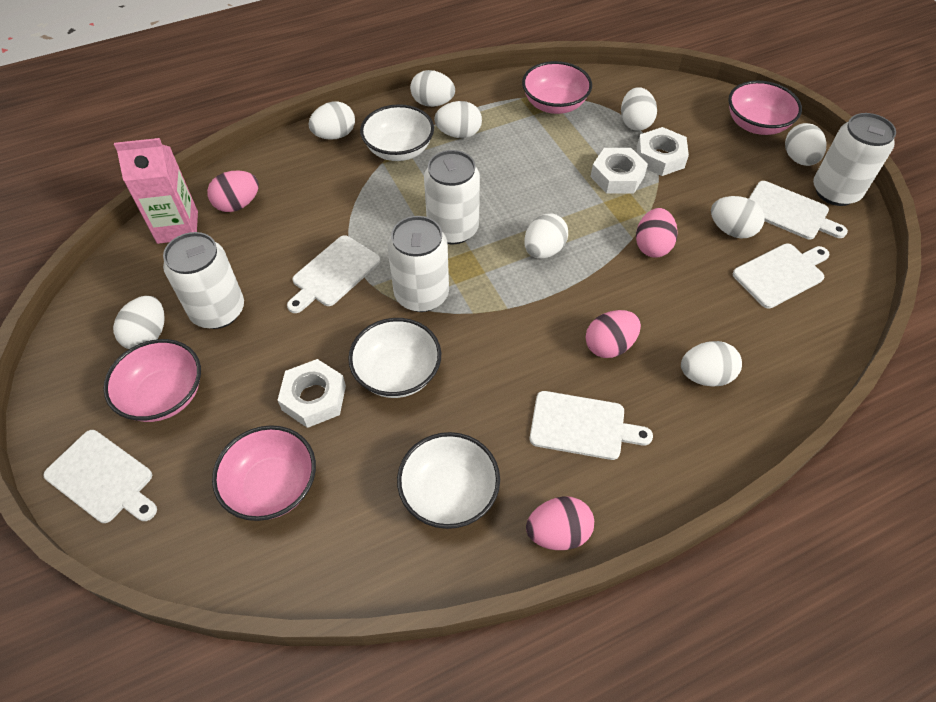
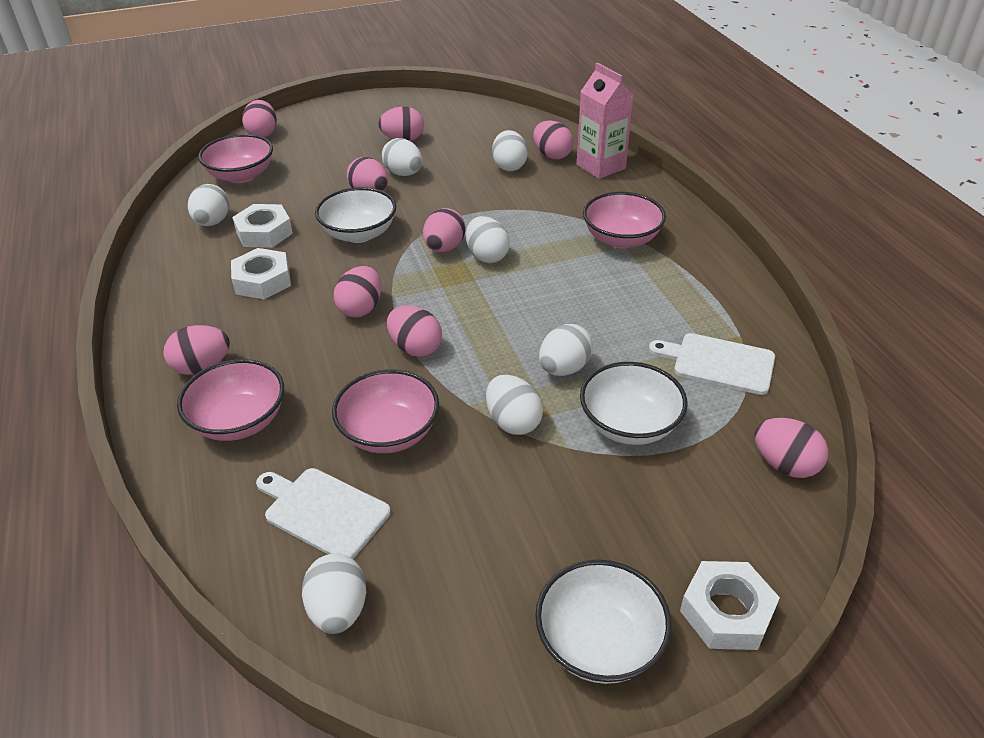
pink egg: 4 -> 9
white can: 4 -> 0
white cutting board: 5 -> 2
white egg: 9 -> 7

